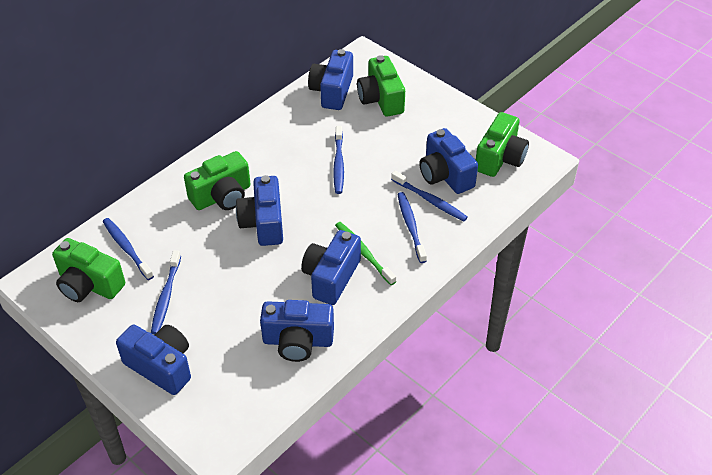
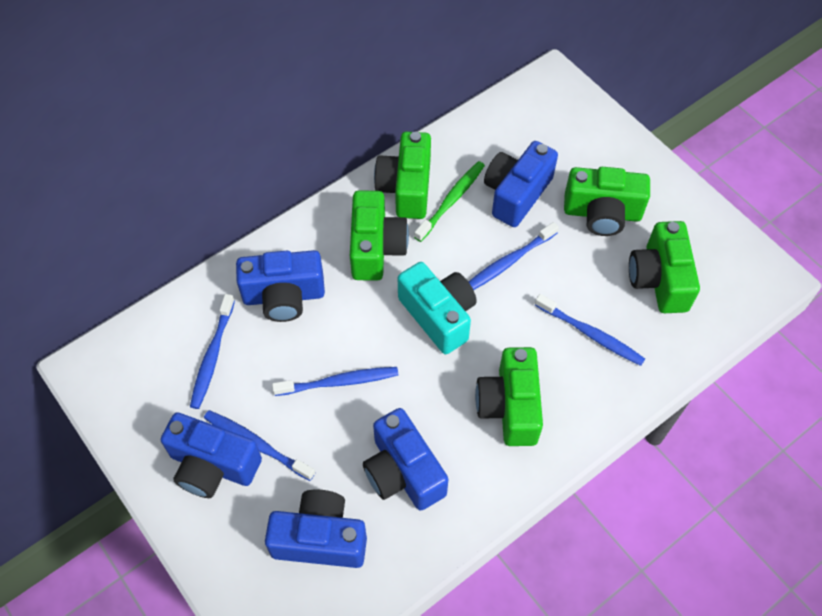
blue camera: 6 -> 5
green camera: 4 -> 5
turquoise camera: 0 -> 1

